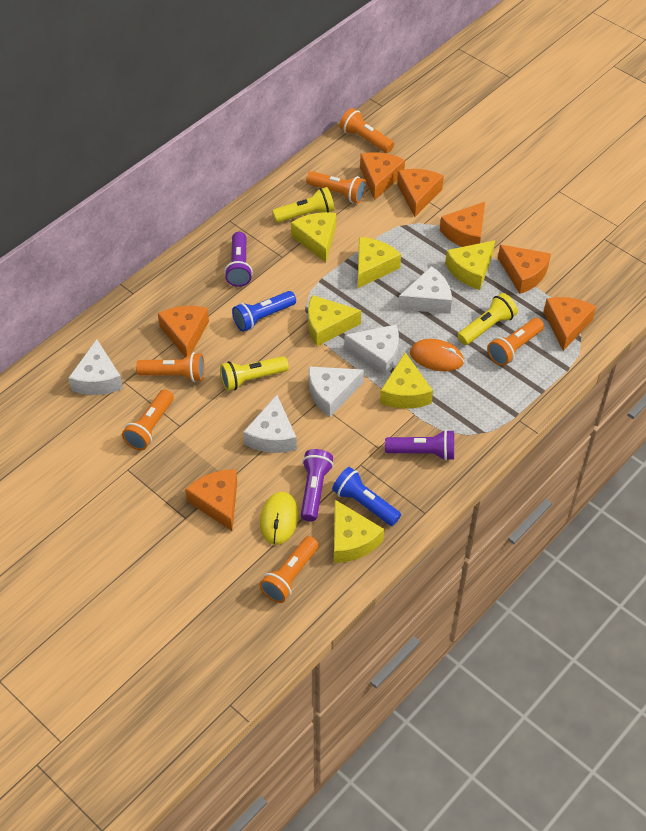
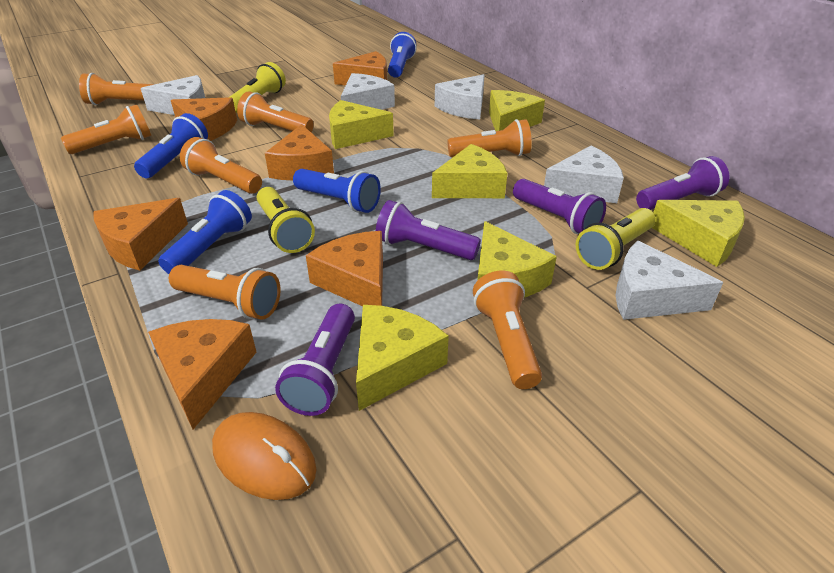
blue flashlight: 2 -> 4
orange cheese: 7 -> 6
orange flashlight: 6 -> 7
purple flashlight: 3 -> 4
yellow mouse: 1 -> 0

